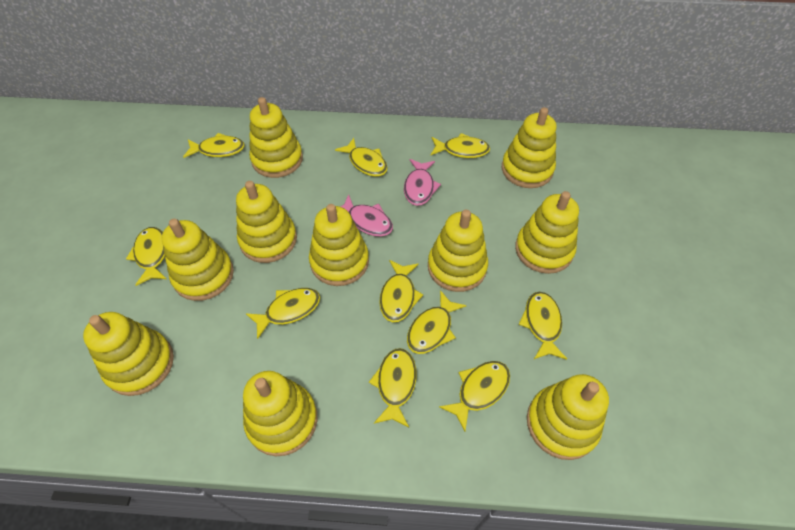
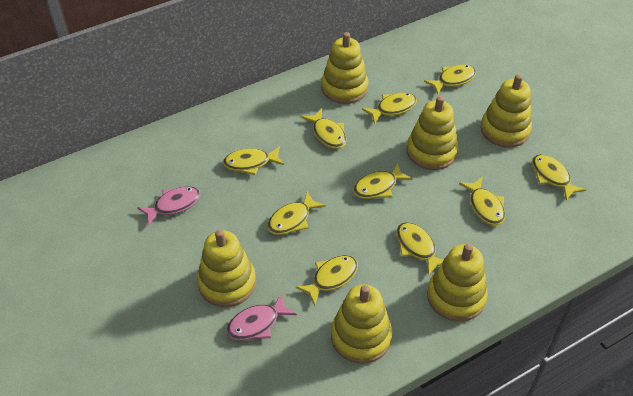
yellow stacking toy: 10 -> 6

